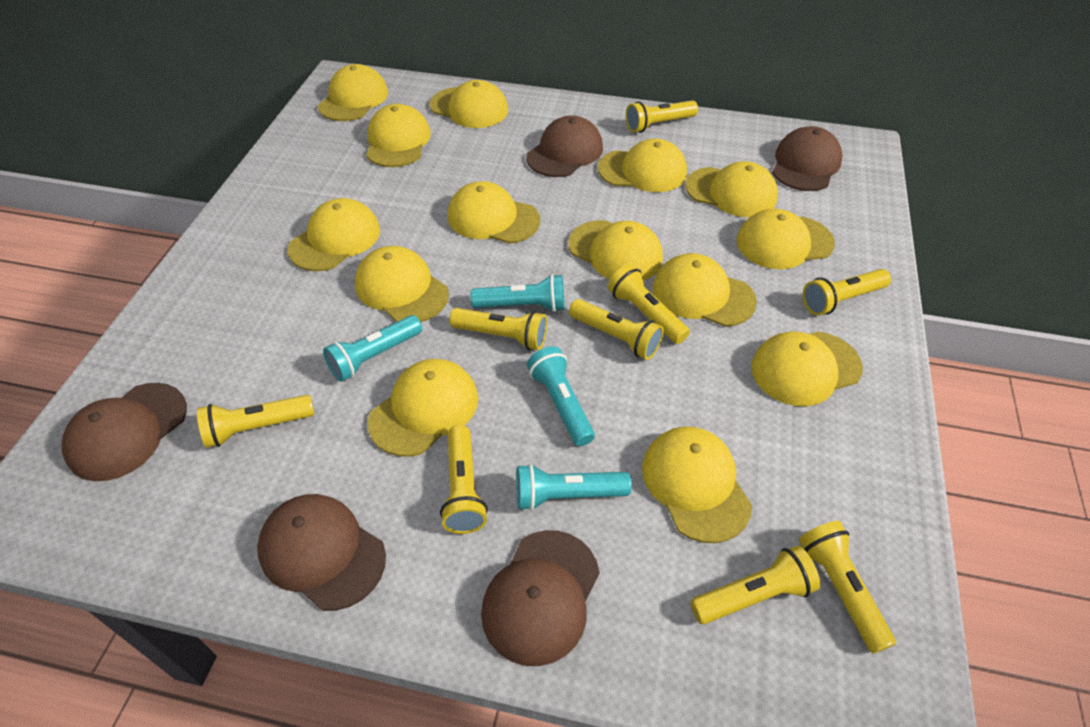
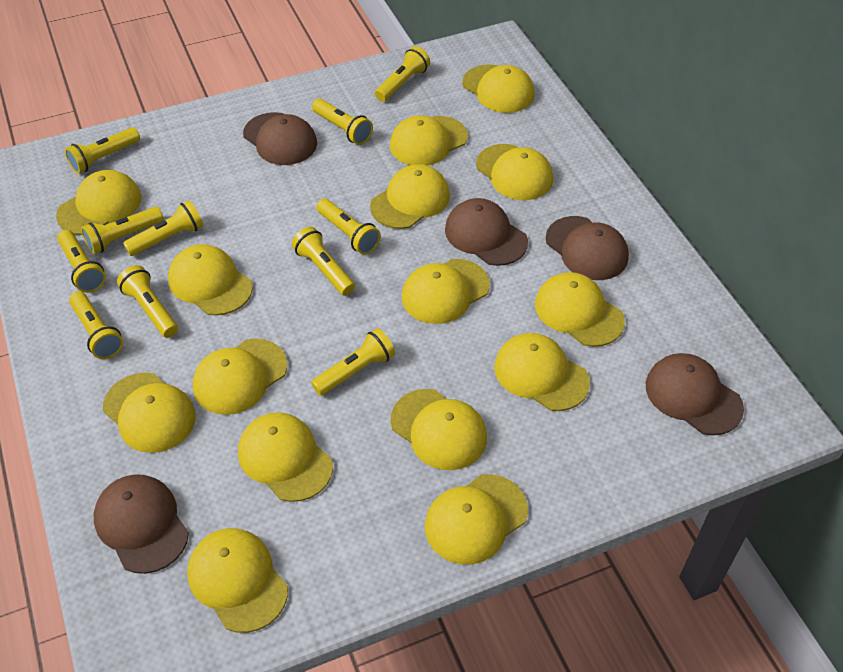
turquoise flashlight: 4 -> 0
yellow cap: 14 -> 15
yellow flashlight: 9 -> 11

